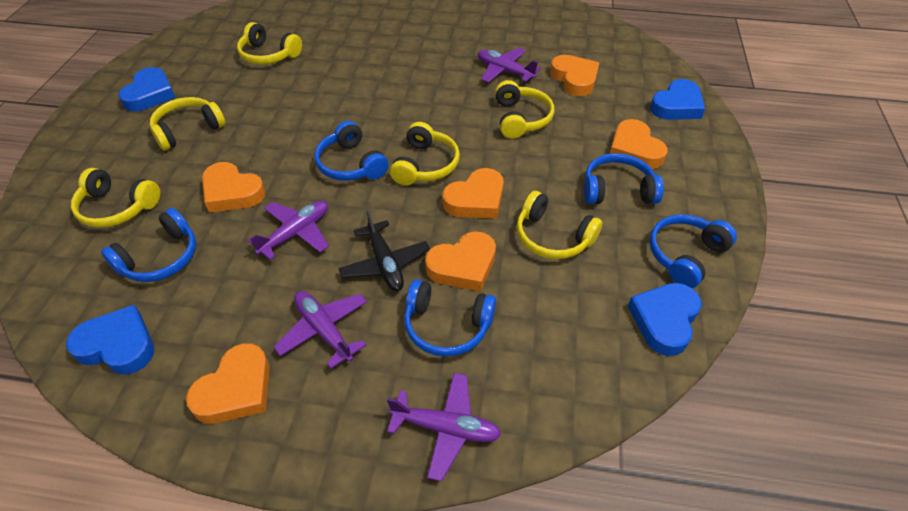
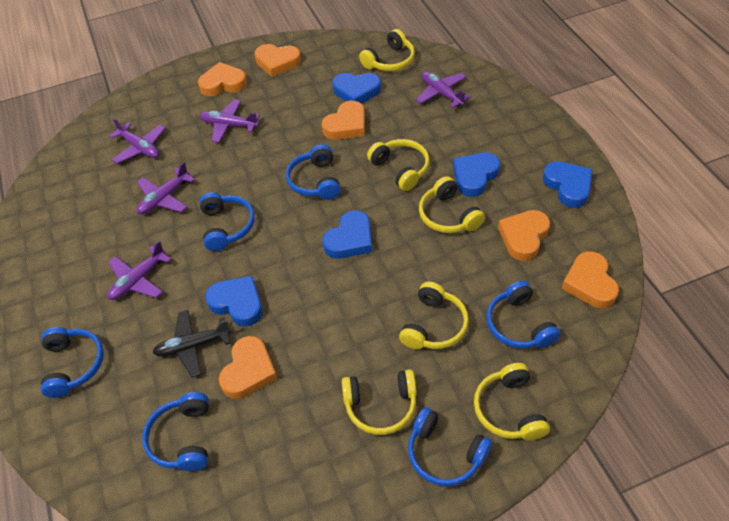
blue headphones: 5 -> 6
blue heart: 4 -> 5
purple plane: 4 -> 5

